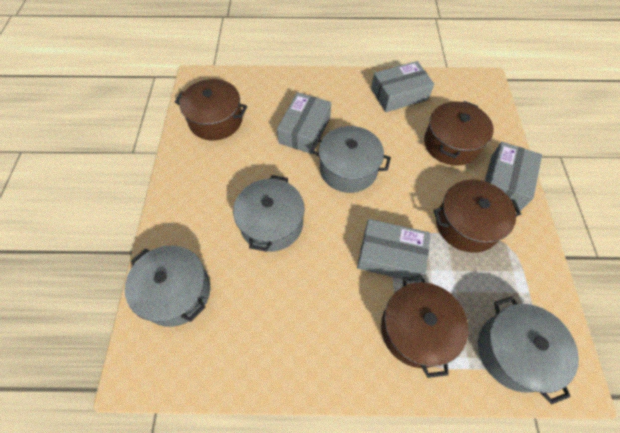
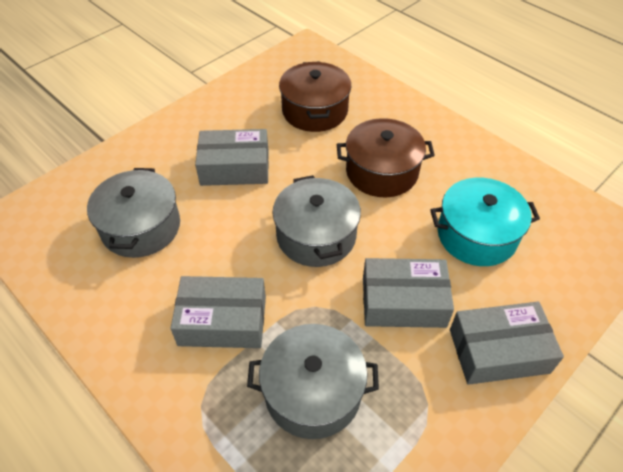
brown pot: 4 -> 2
grey pot: 4 -> 3
turquoise pot: 0 -> 1

